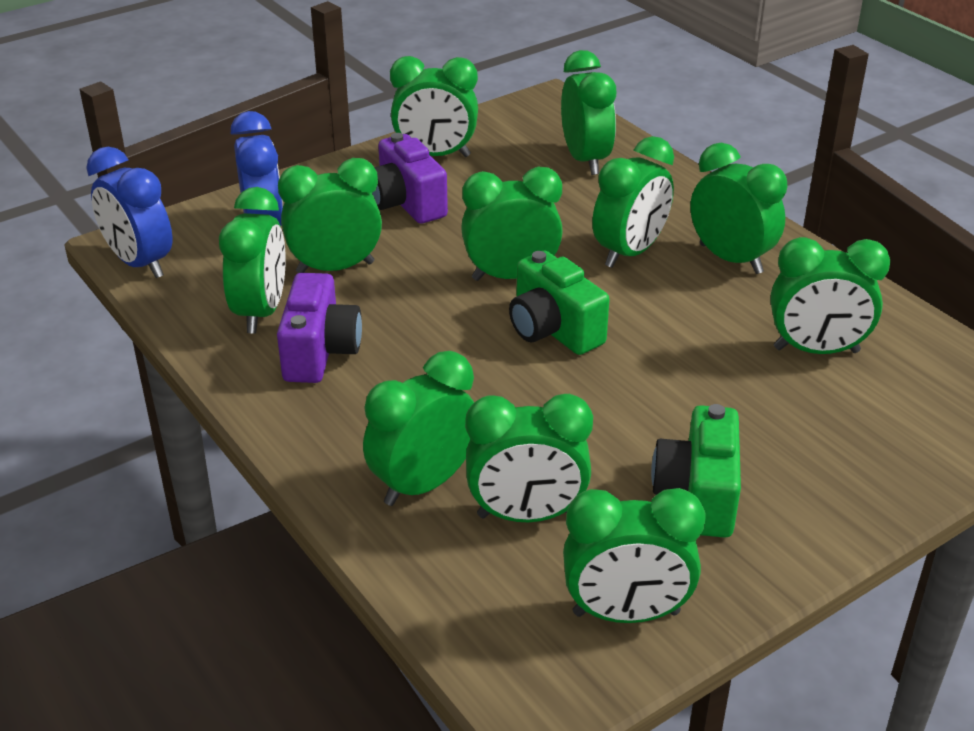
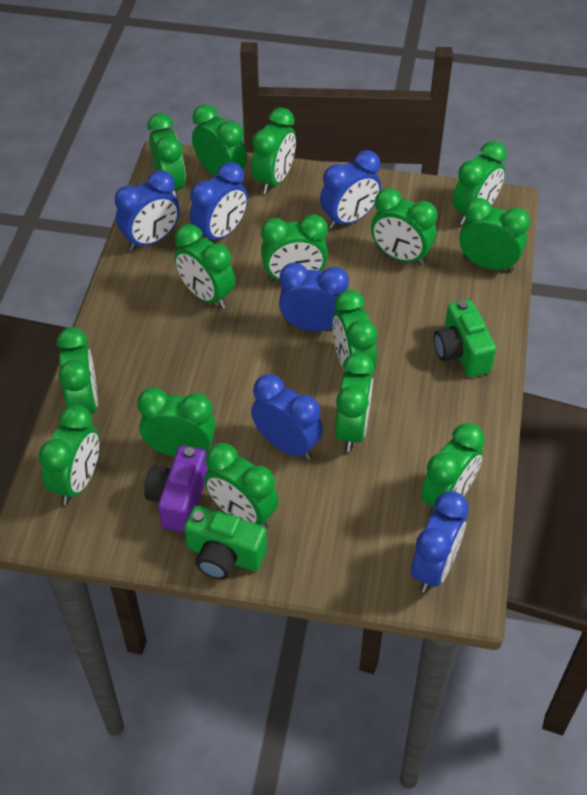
blue clock: 2 -> 6
green clock: 11 -> 15
purple camera: 2 -> 1

